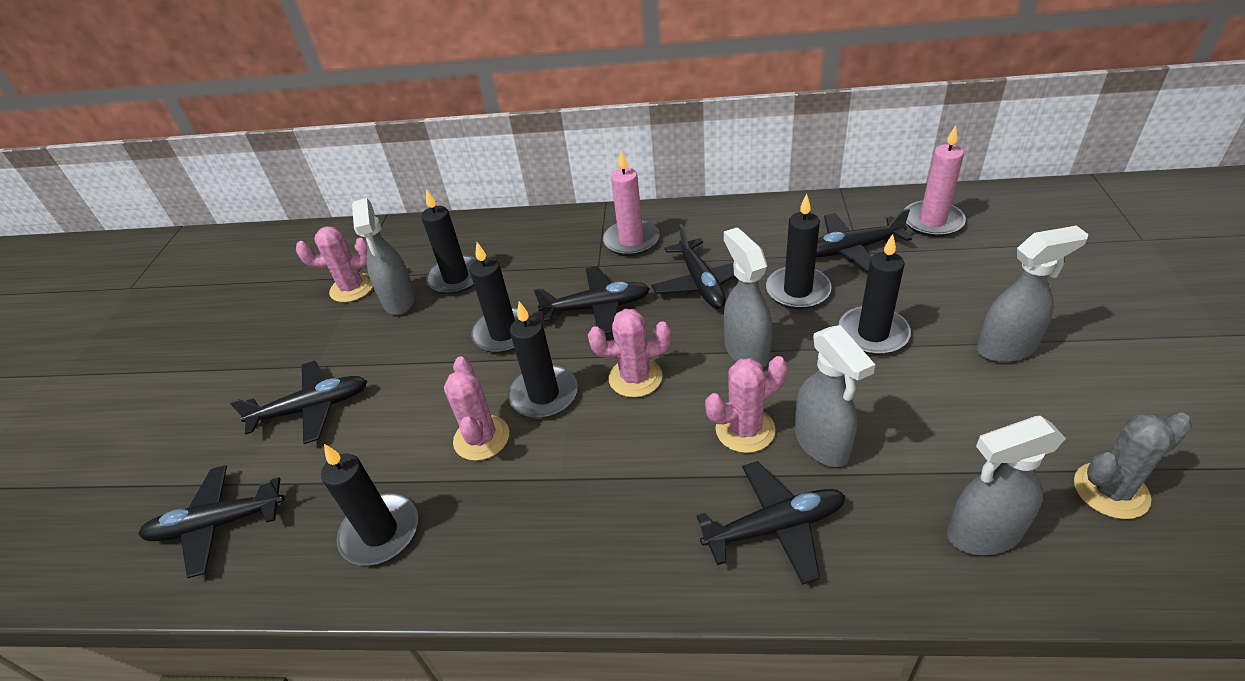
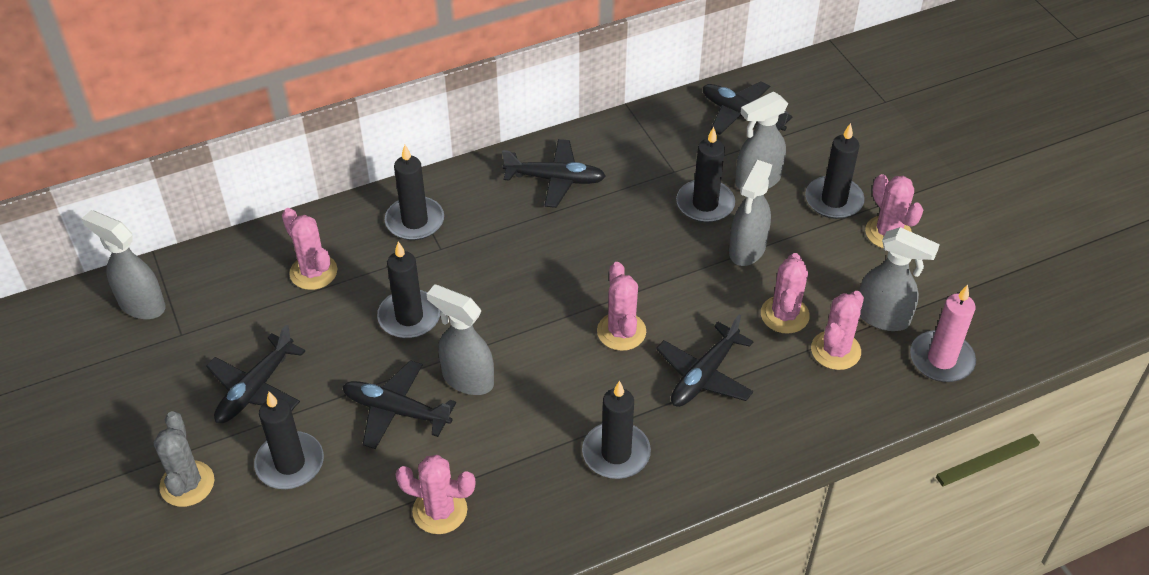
black plane: 6 -> 5
pink cactus: 4 -> 6
pink candle: 2 -> 1

